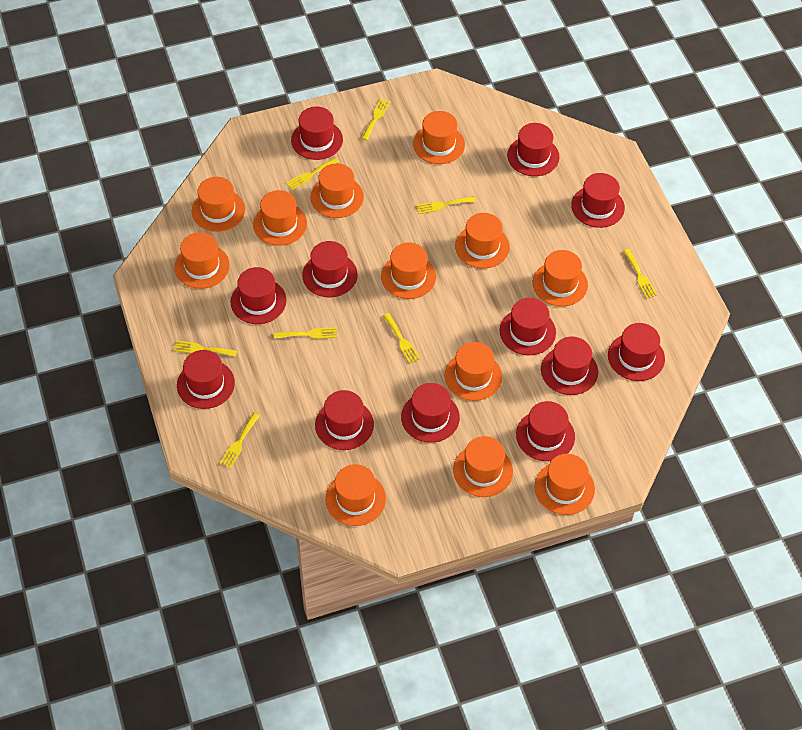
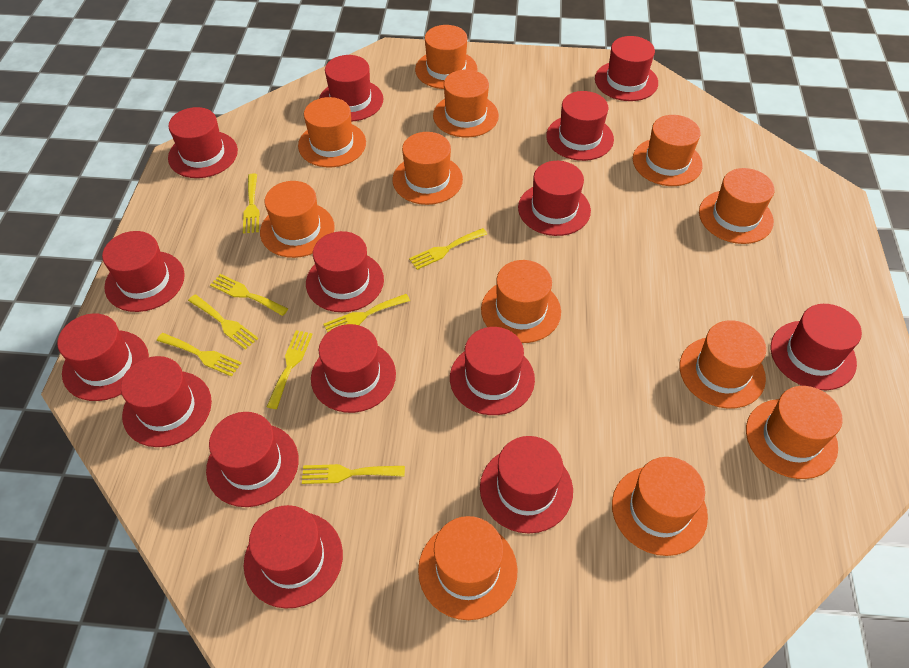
red hat: 12 -> 15

